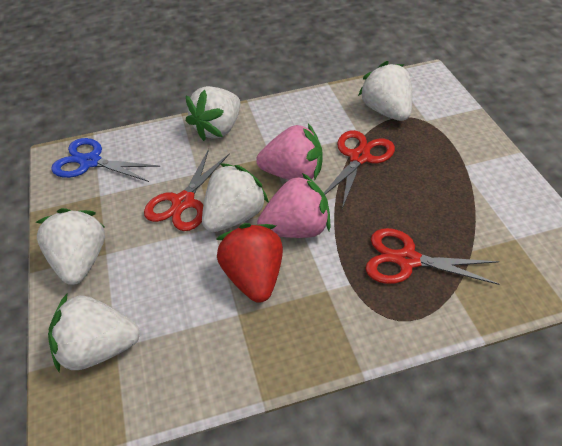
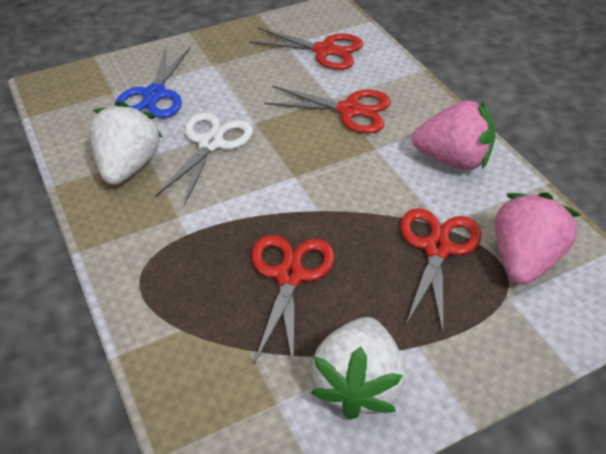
red scissors: 3 -> 4
red strawberry: 1 -> 0
white scissors: 0 -> 1
white strawberry: 5 -> 2

